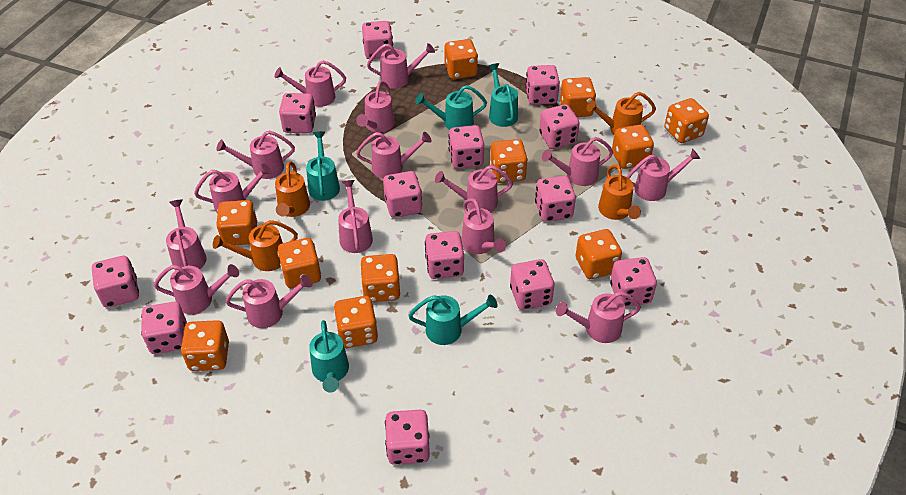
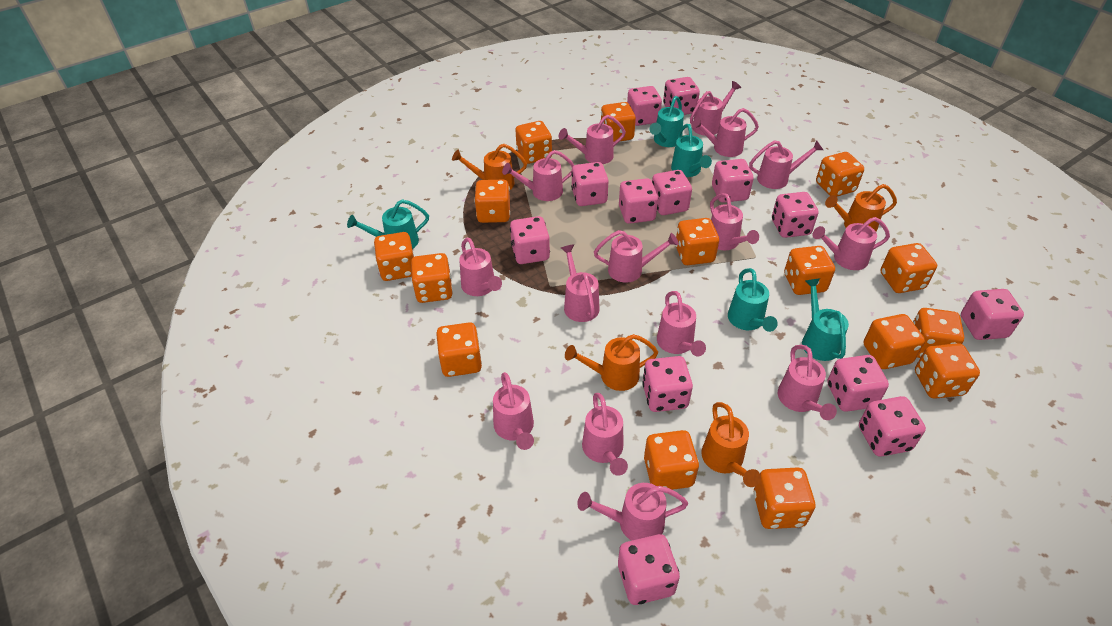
orange dice: 11 -> 15

